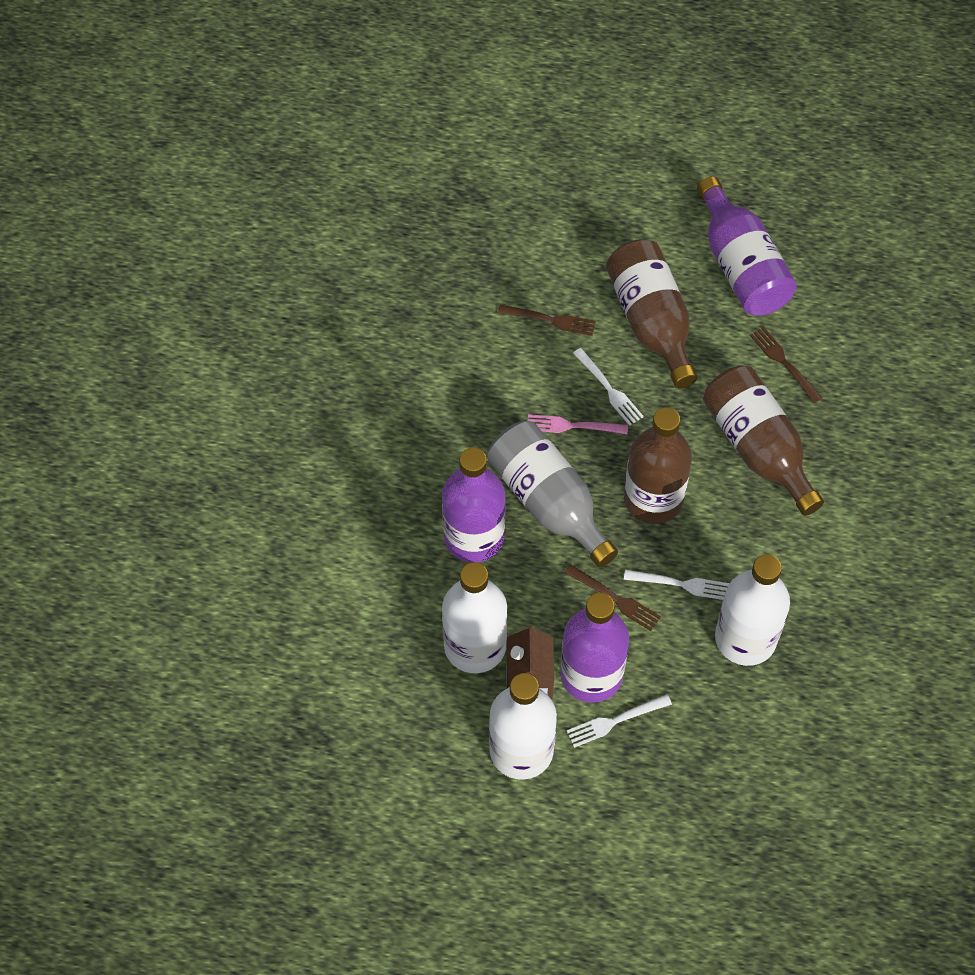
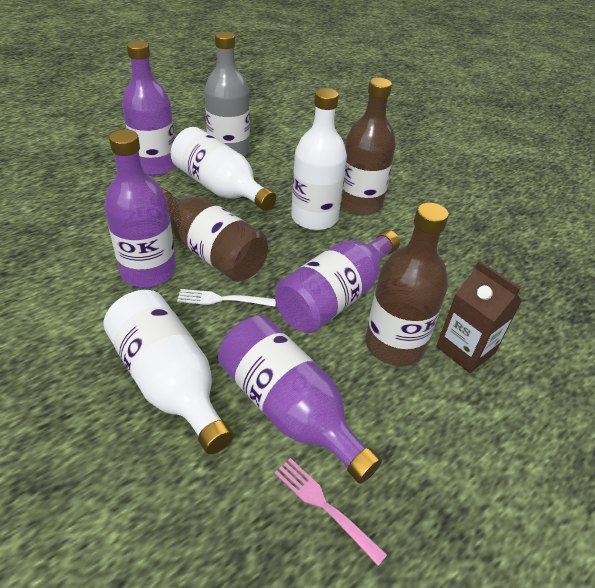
brown fork: 3 -> 0
purple bottle: 3 -> 4
white fork: 3 -> 1

